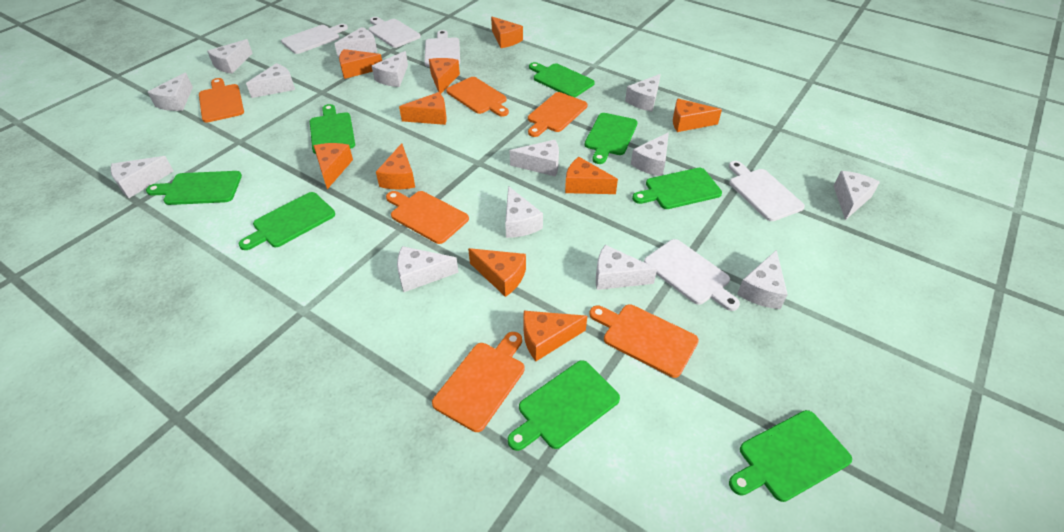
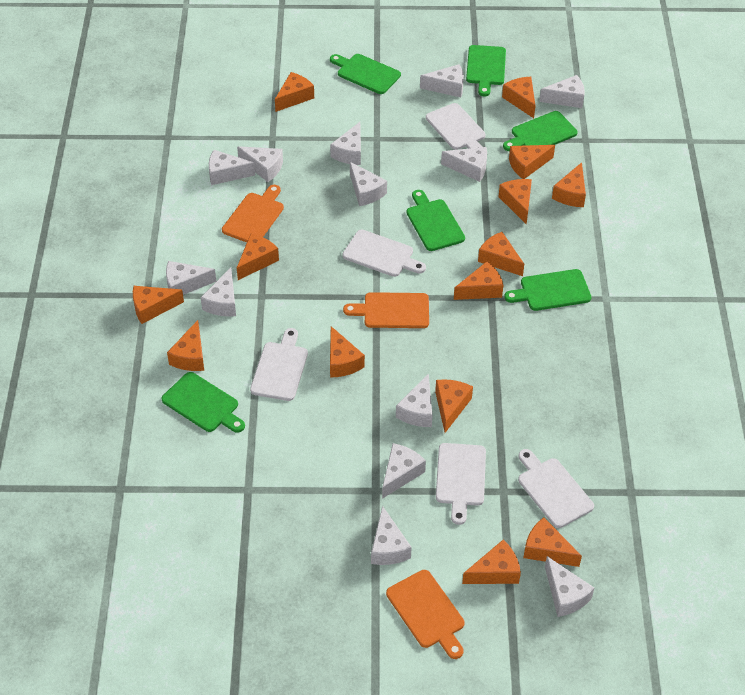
green cutting board: 8 -> 6
orange cheese: 10 -> 14
orange cutting board: 6 -> 3
white cheese: 14 -> 13

